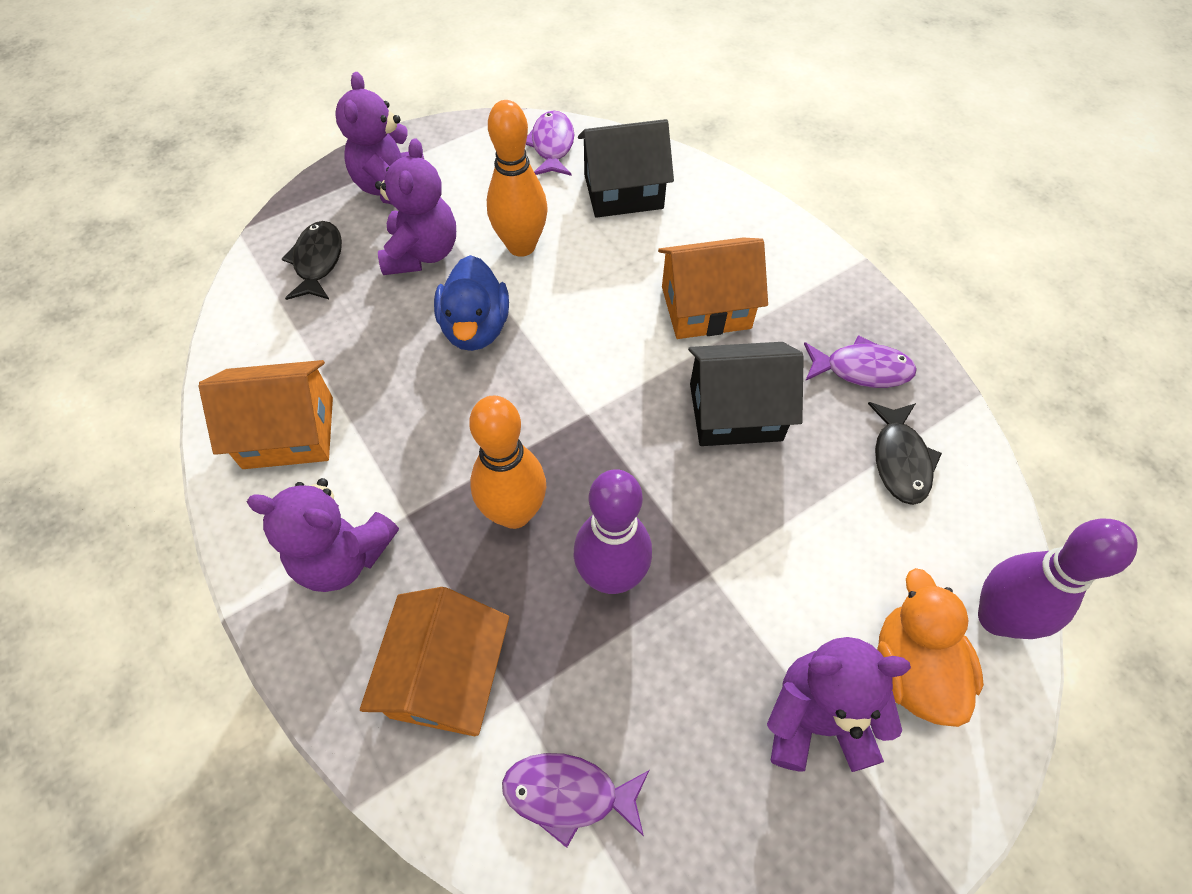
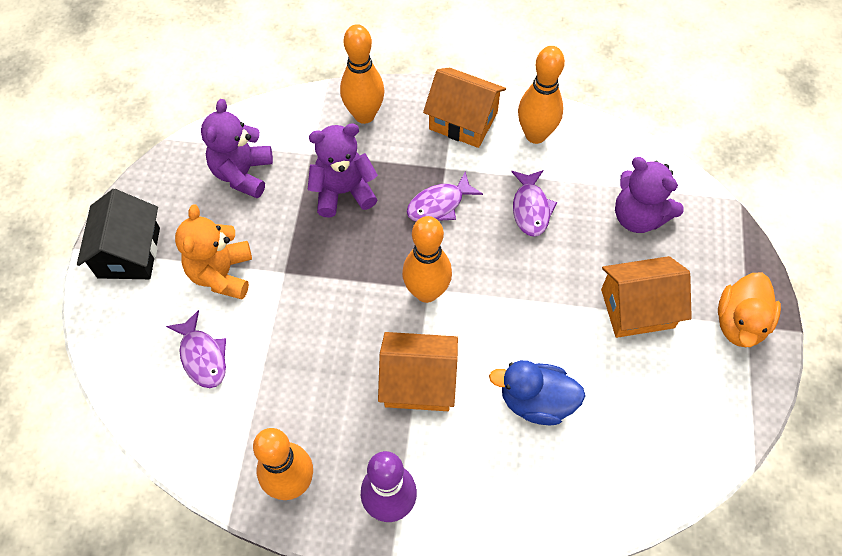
black fish: 2 -> 0
black house: 2 -> 1
orange bowling pin: 2 -> 4
orange teddy bear: 0 -> 1
purple bowling pin: 2 -> 1
purple teddy bear: 4 -> 3

